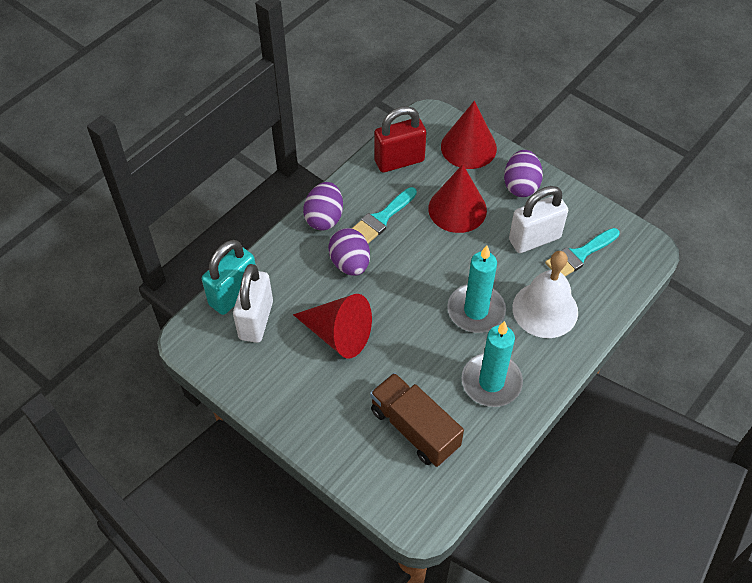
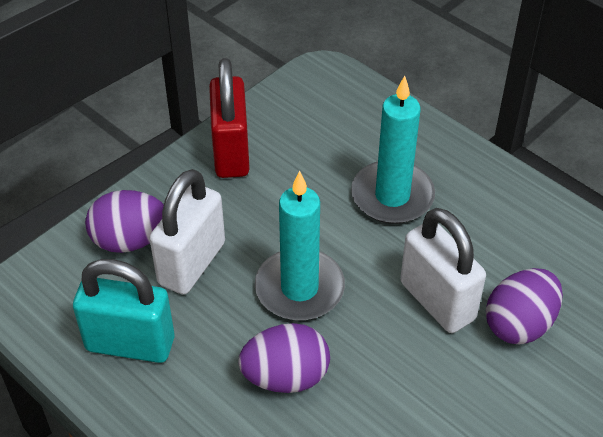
brown truck: 1 -> 0
red cone: 3 -> 0
turquoise brush: 2 -> 0
white bell: 1 -> 0

